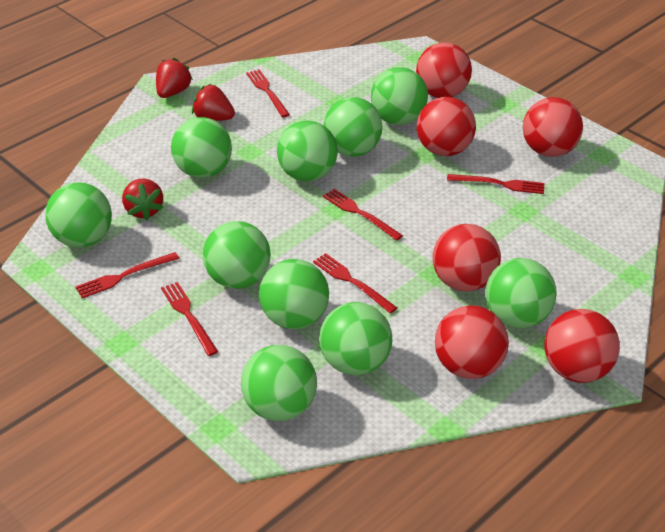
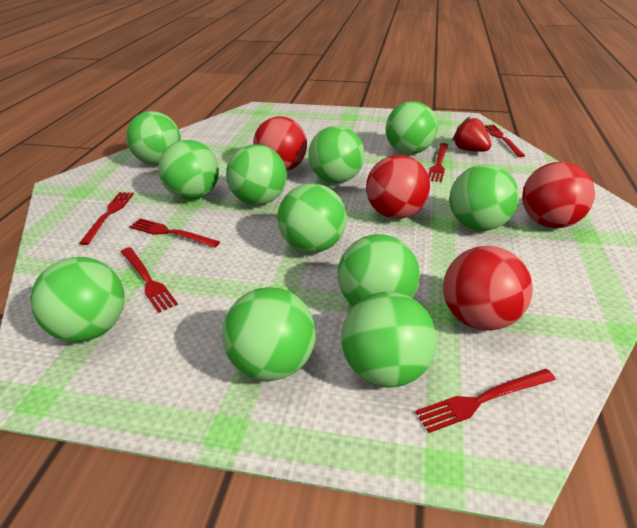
green ball: 10 -> 11
red ball: 6 -> 4
red strawberry: 3 -> 1

